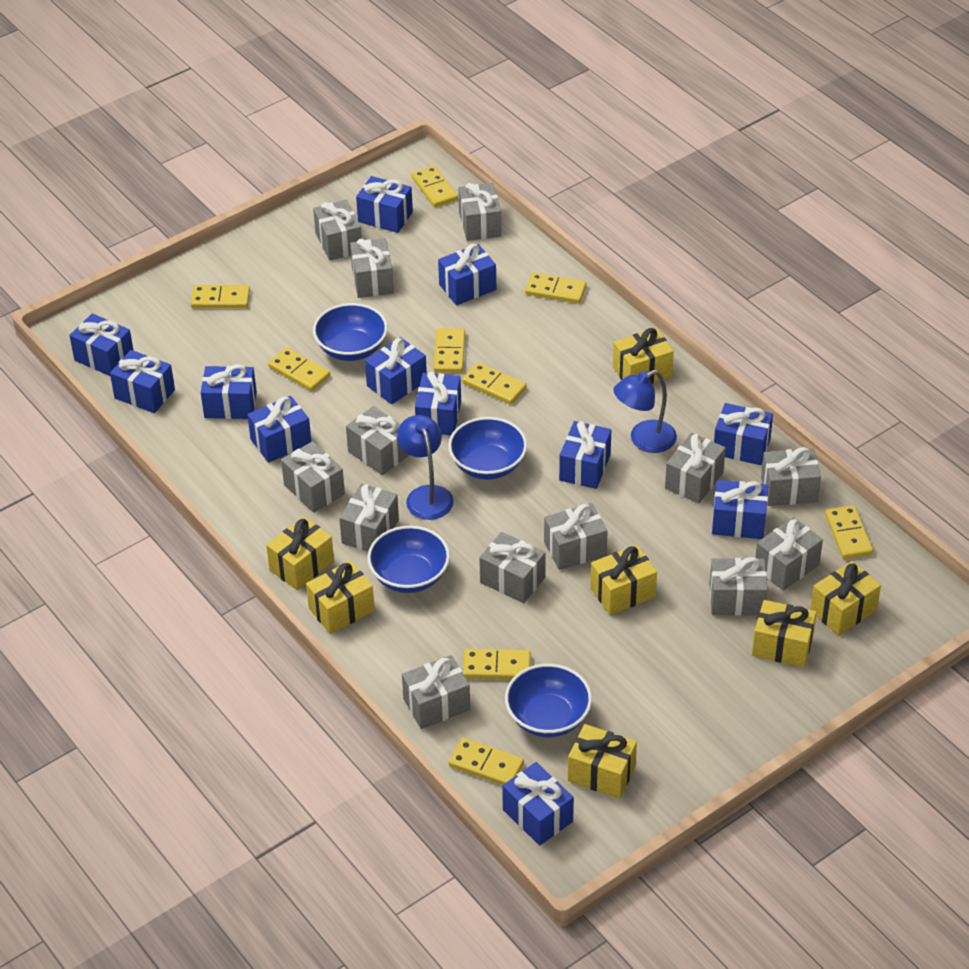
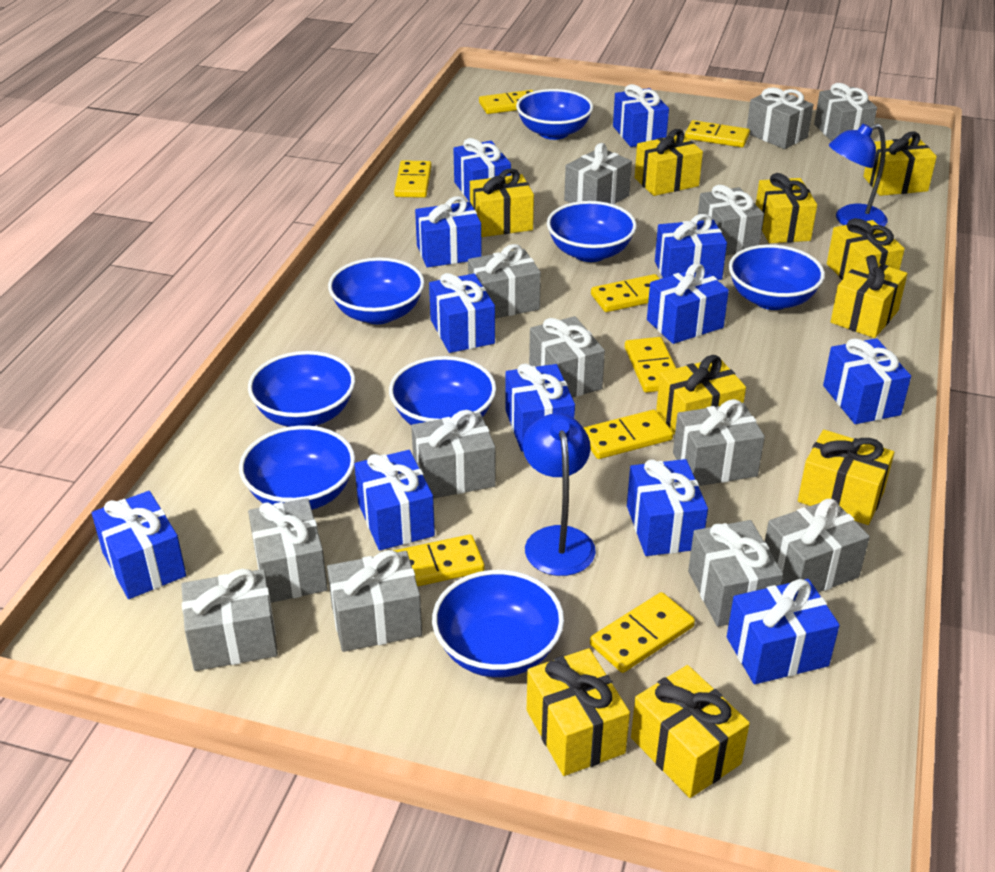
blue bowl: 4 -> 8
yellow domino: 9 -> 8
yellow gift: 7 -> 10

